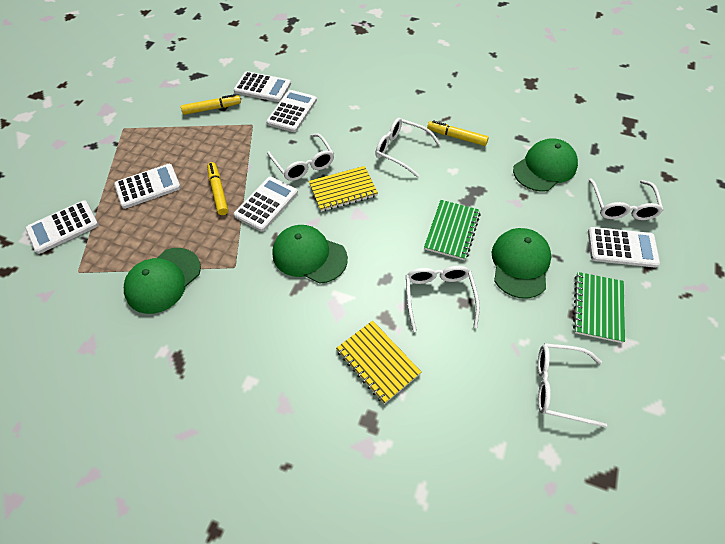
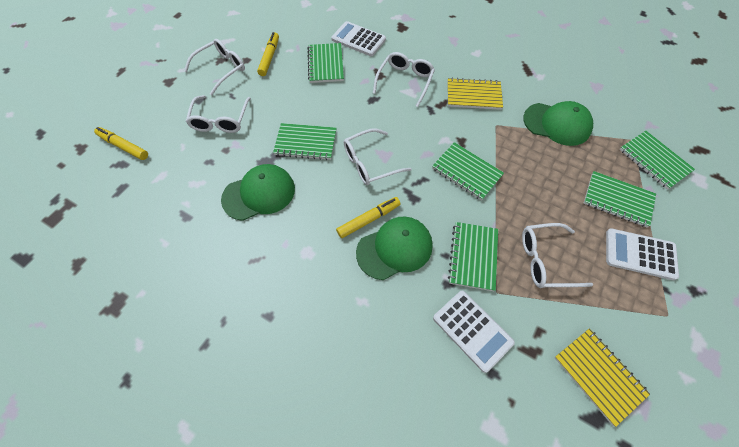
green cap: 4 -> 3
green notebook: 2 -> 6
white calculator: 6 -> 3

